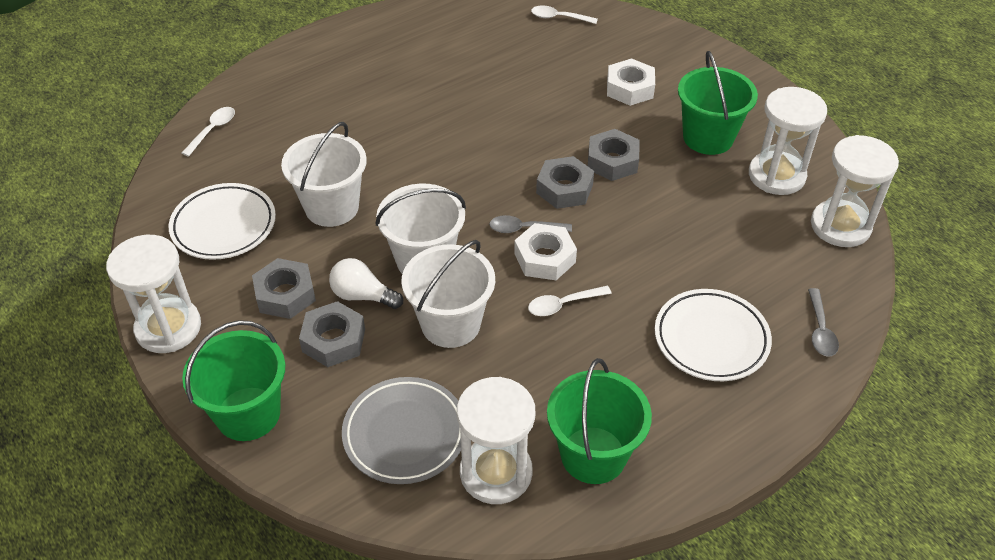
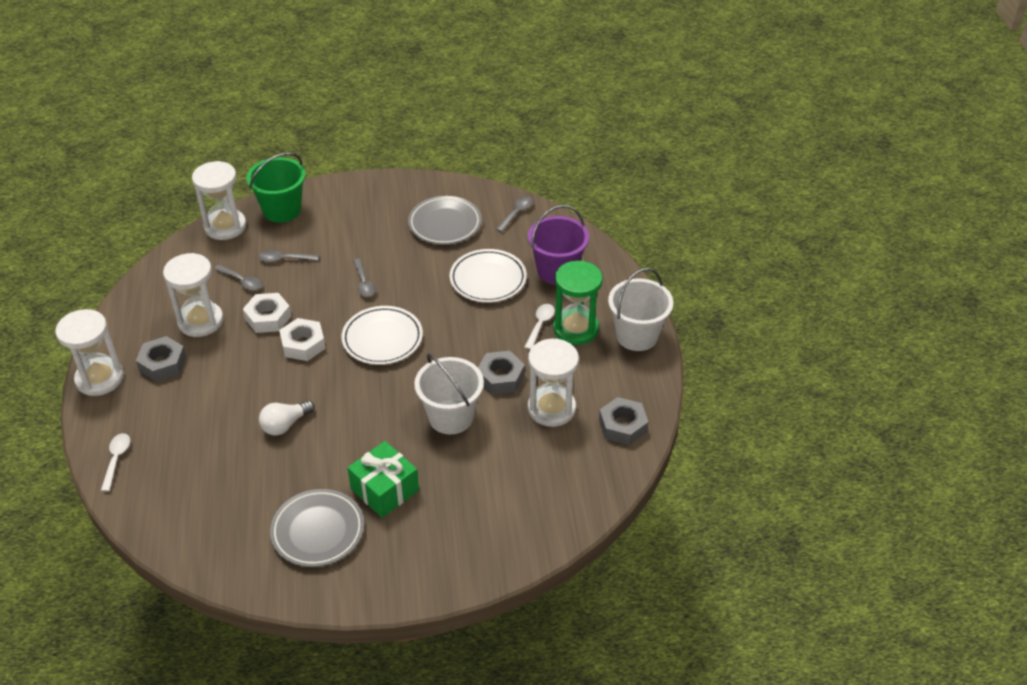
green bucket: 3 -> 1
green gift: 0 -> 1
green hourglass: 0 -> 1
grey nut: 4 -> 3
grey plate: 1 -> 2
grey spoon: 2 -> 4
purple bucket: 0 -> 1
white bucket: 3 -> 2
white spoon: 3 -> 2

